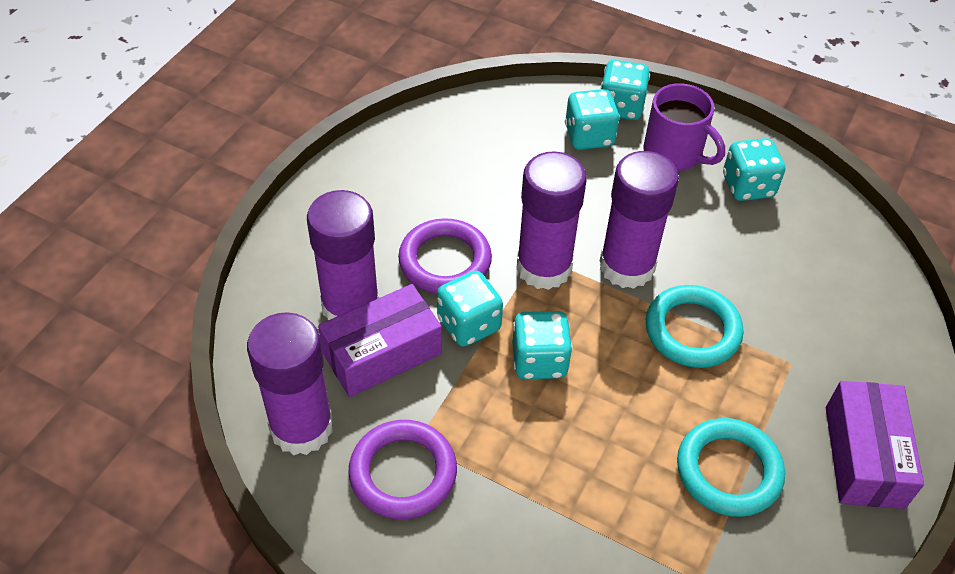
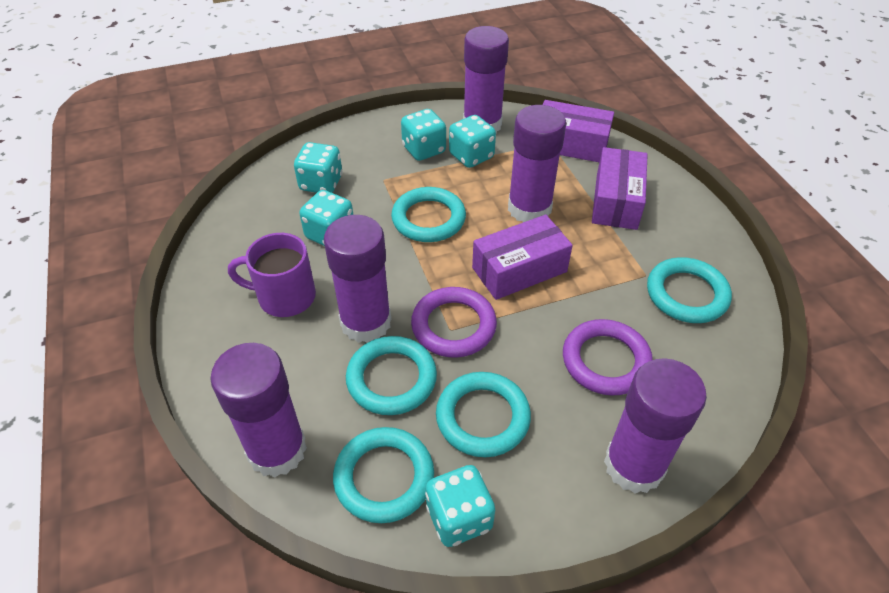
purple box: 2 -> 3
purple glue stick: 4 -> 5
turquoise ring: 2 -> 5

